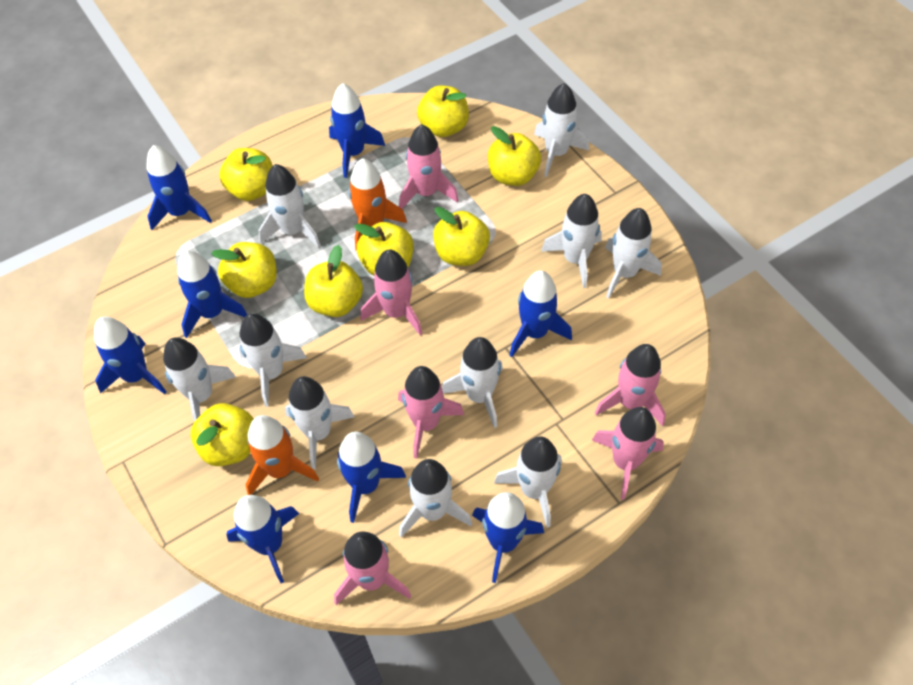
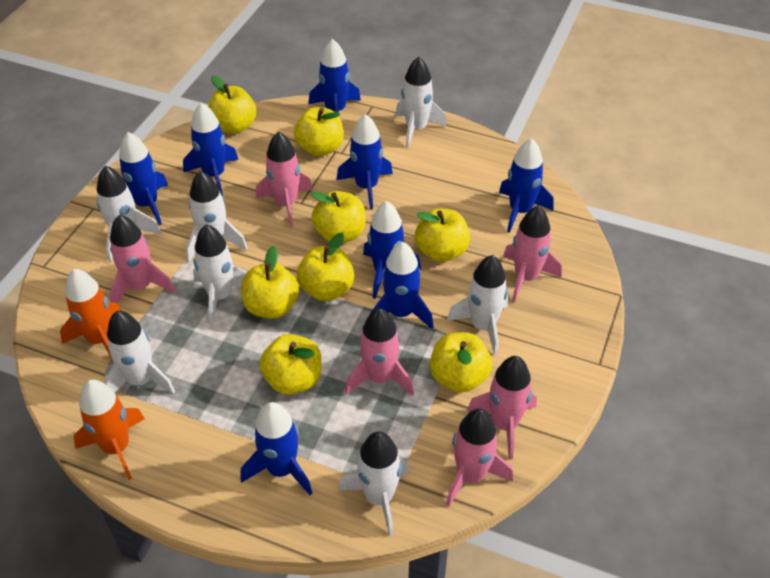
white rocket: 10 -> 7

